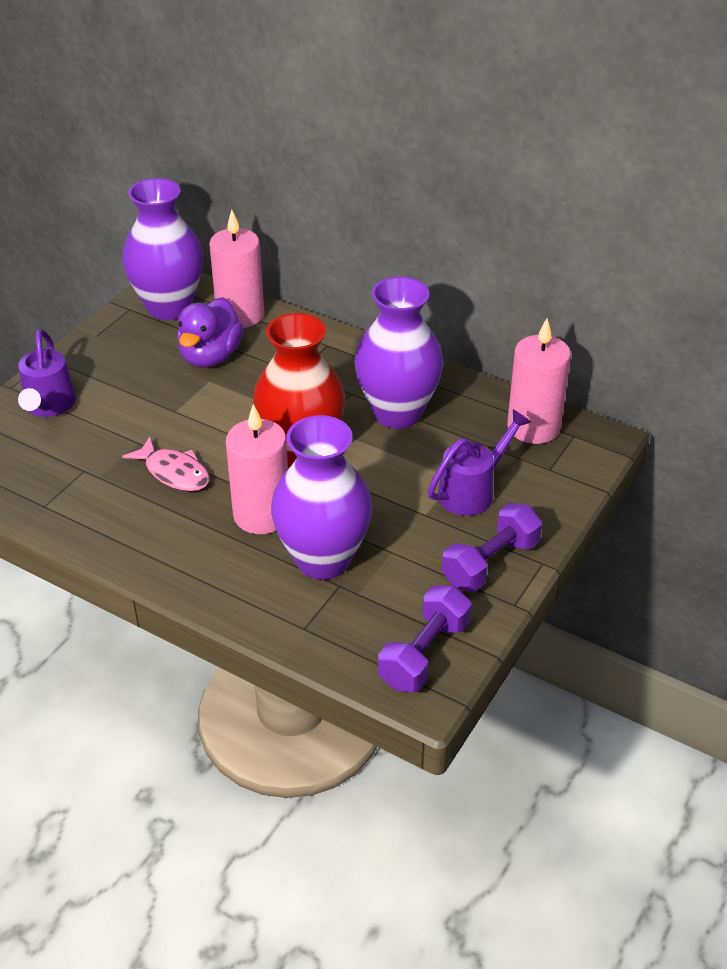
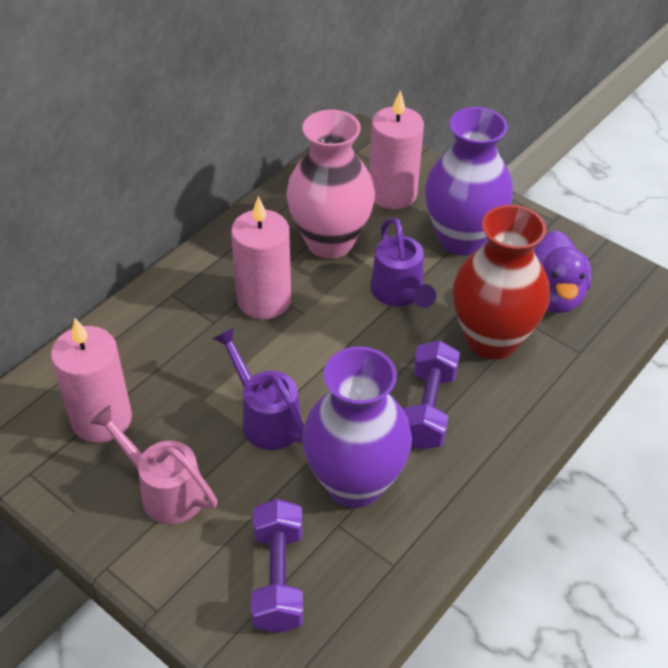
pink fish: 1 -> 0
pink vase: 0 -> 1
pink watering can: 0 -> 1
purple vase: 3 -> 2

